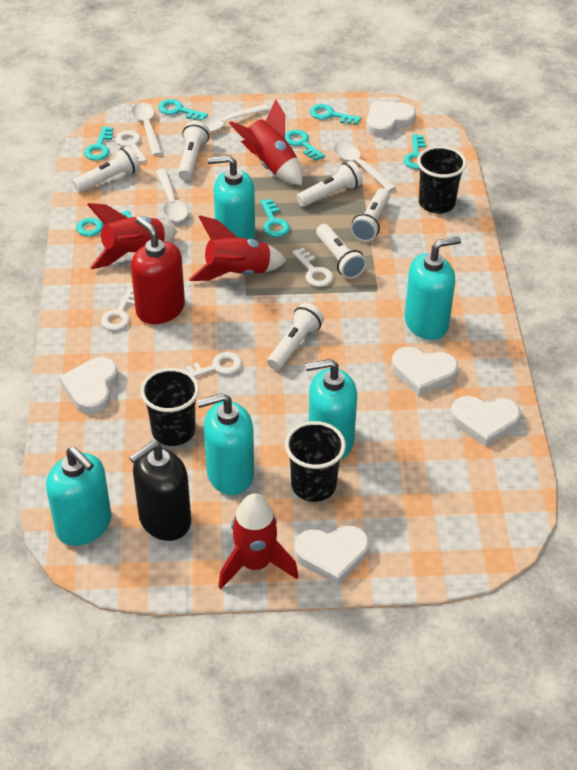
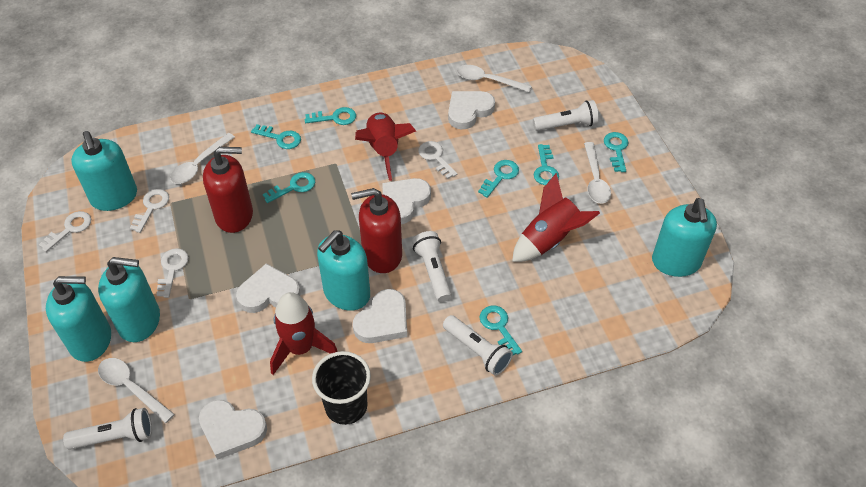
black cup: 3 -> 1
black soap dispenser: 1 -> 0
red rocket: 4 -> 3
red soap dispenser: 1 -> 2
white flashlight: 6 -> 4

